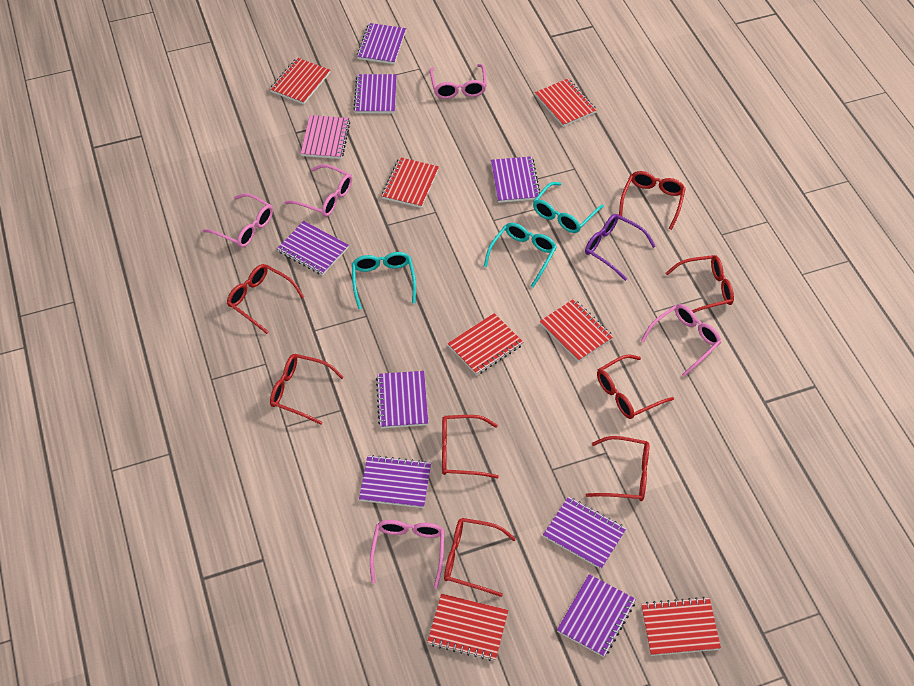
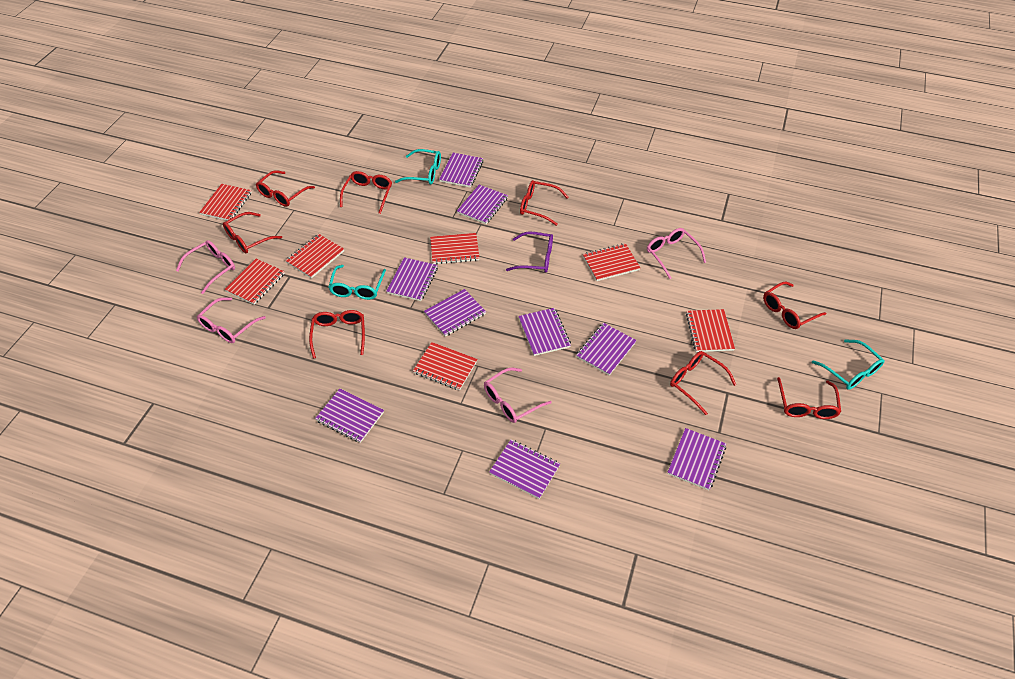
pink glasses: 5 -> 4
pink notebook: 1 -> 0
purple notebook: 8 -> 9

